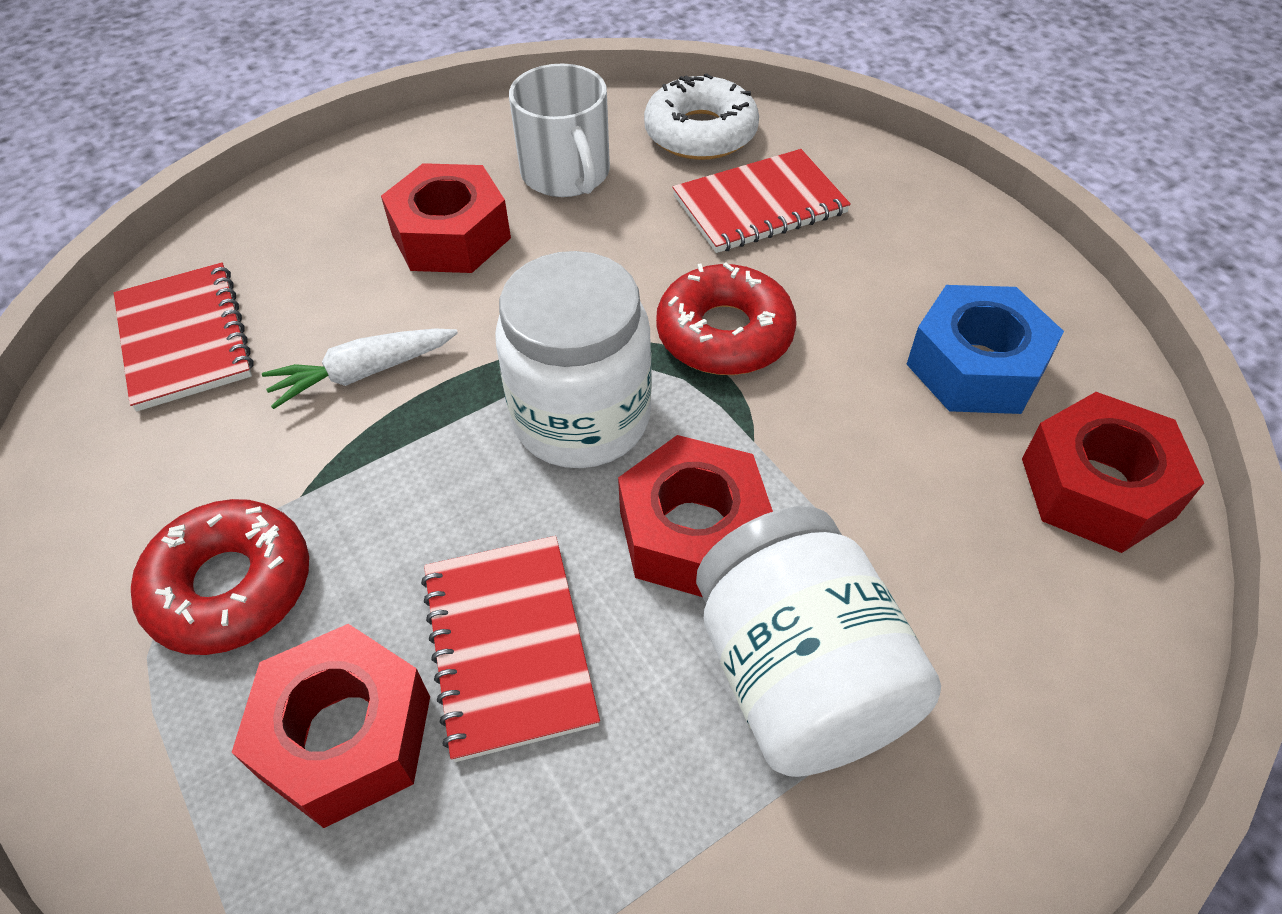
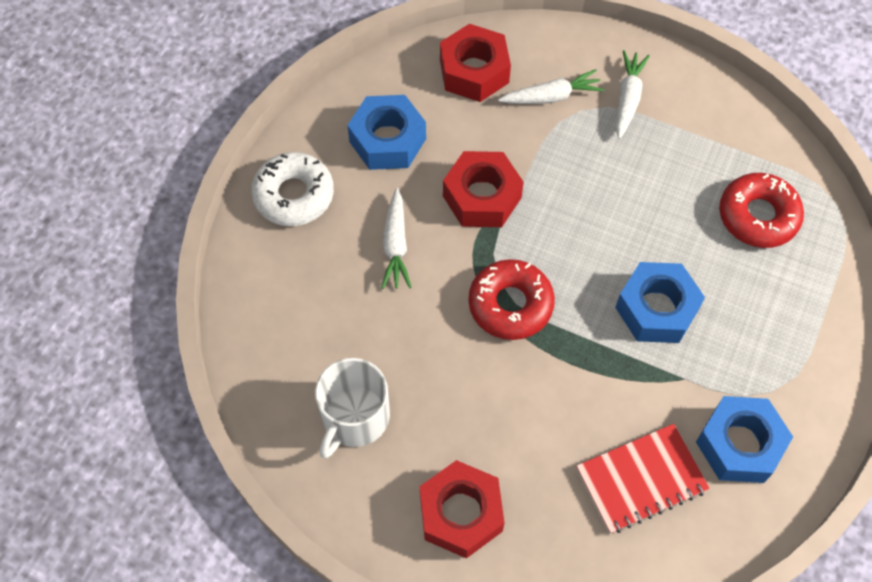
blue nut: 1 -> 3
red notebook: 3 -> 1
red nut: 4 -> 3
white carrot: 1 -> 3
white jar: 2 -> 0

